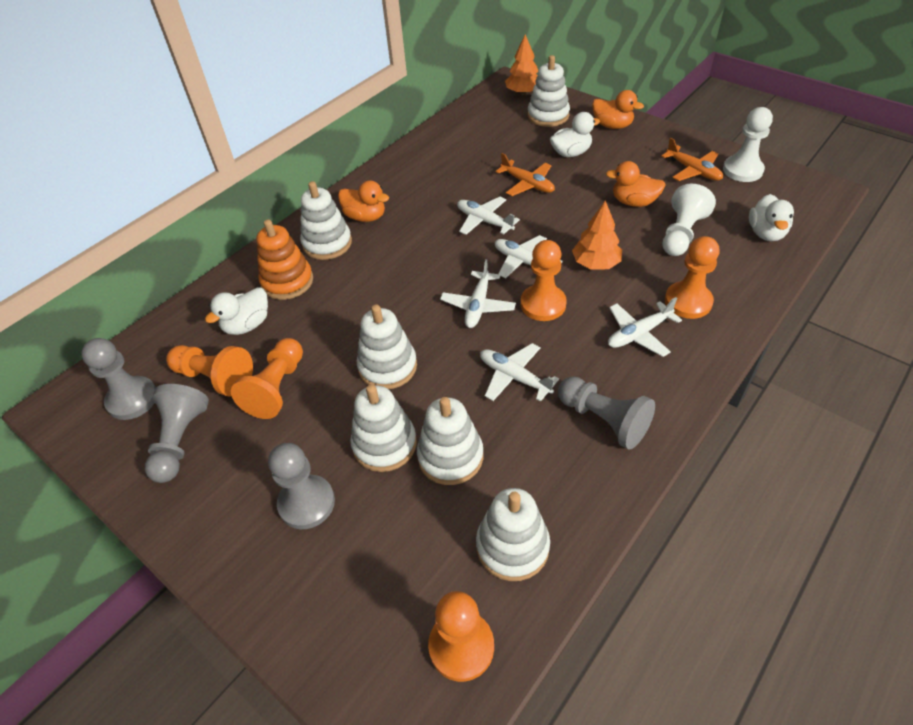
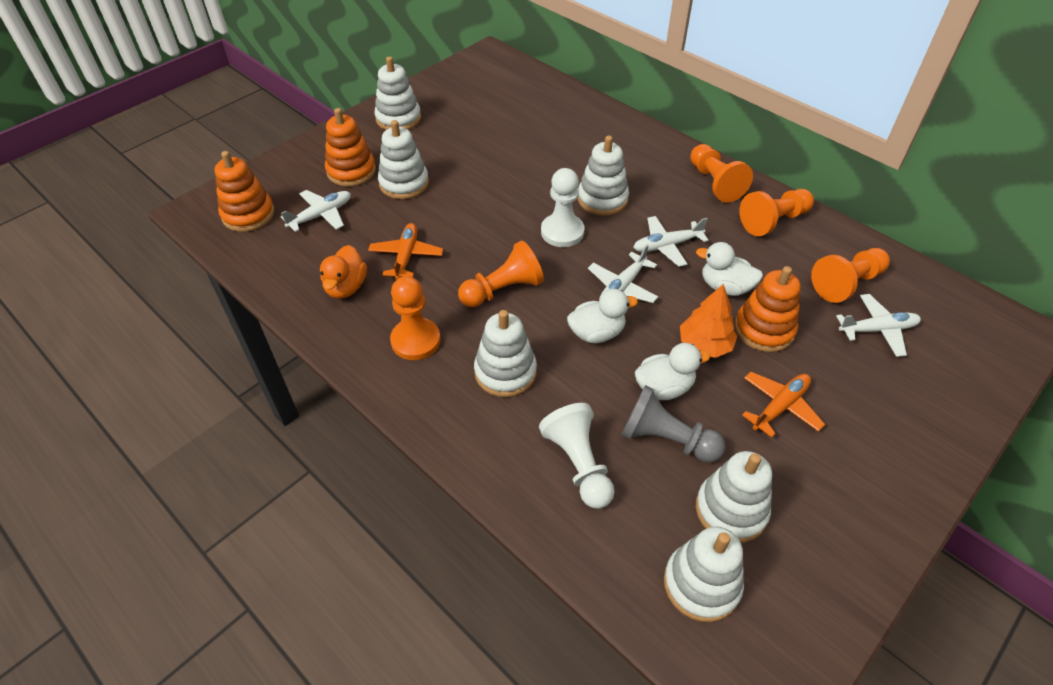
grey pawn: 4 -> 1
orange duck: 3 -> 1
orange stacking toy: 1 -> 3
orange tree: 2 -> 1
white plane: 5 -> 4

